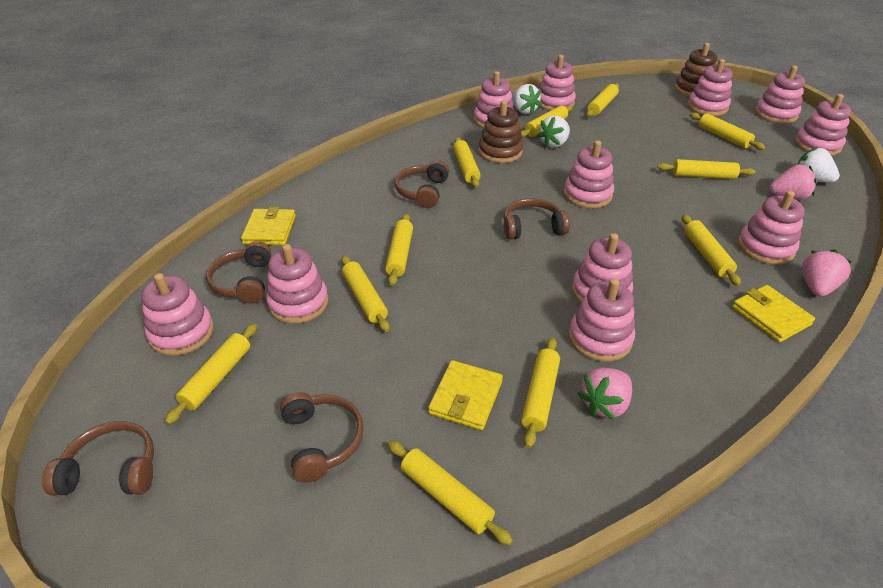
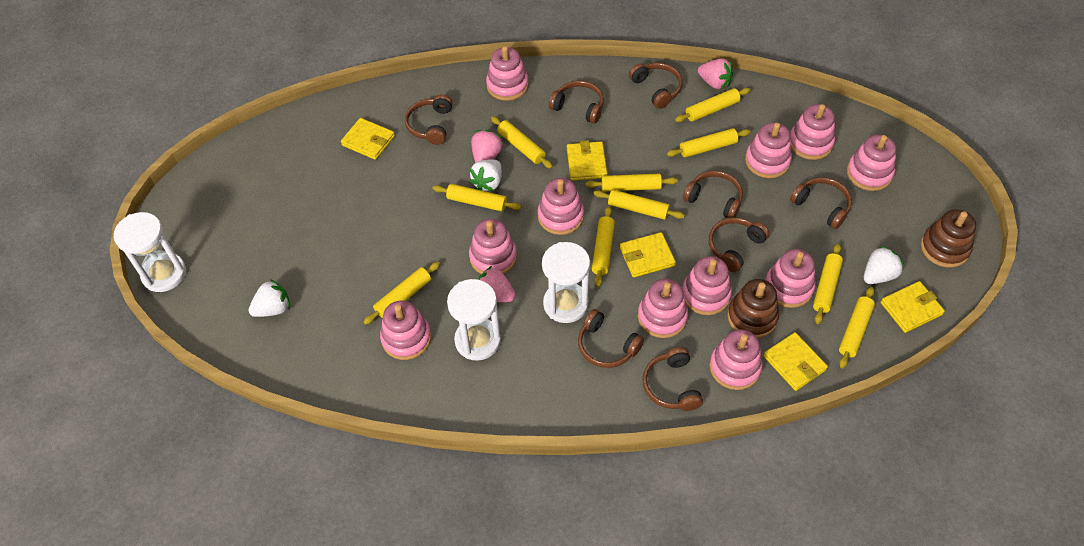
brown headphones: 5 -> 8
white hourglass: 0 -> 3
yellow rolling pin: 11 -> 10
yellow wallet: 3 -> 5

